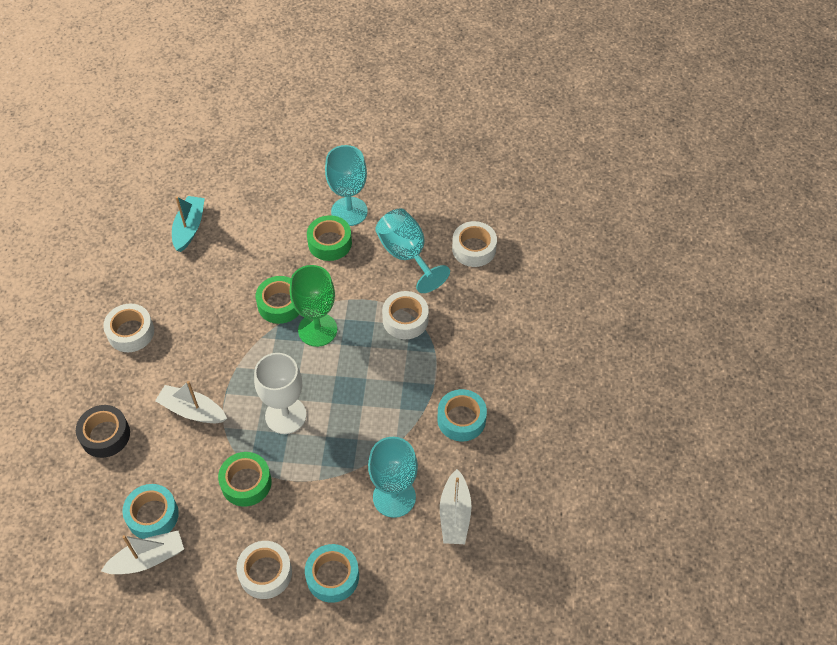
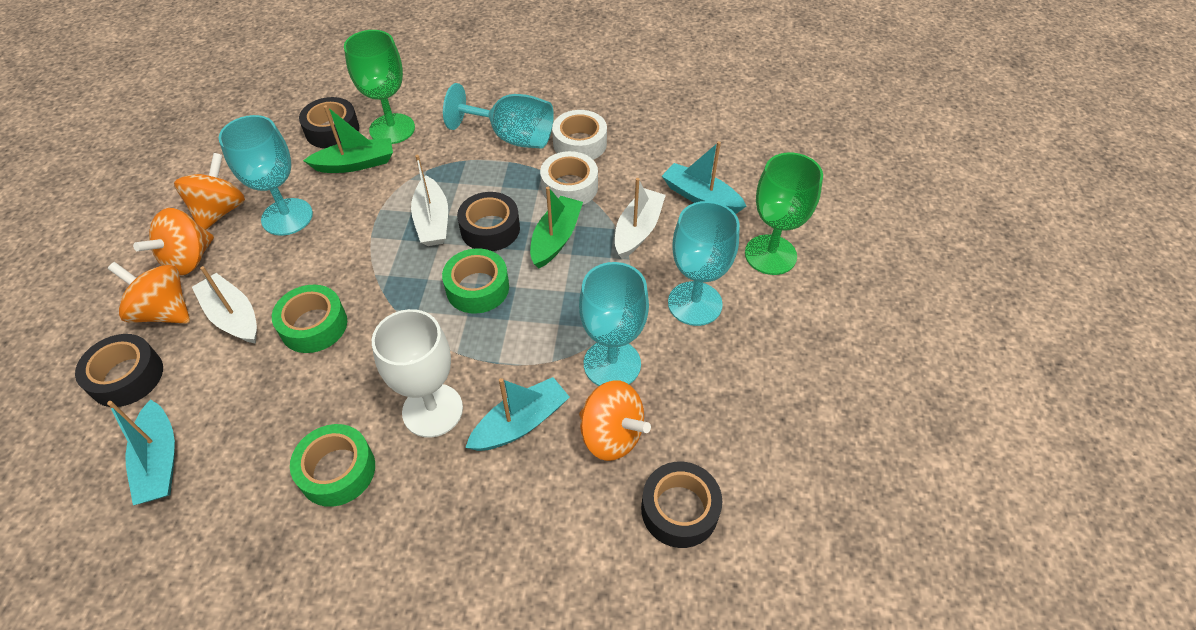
black tape: 1 -> 4
green boat: 0 -> 2
green goblet: 1 -> 2
orange spinning top: 0 -> 4
turquoise boat: 1 -> 3
turquoise goblet: 3 -> 4
turquoise tape: 3 -> 0
white tape: 4 -> 2

